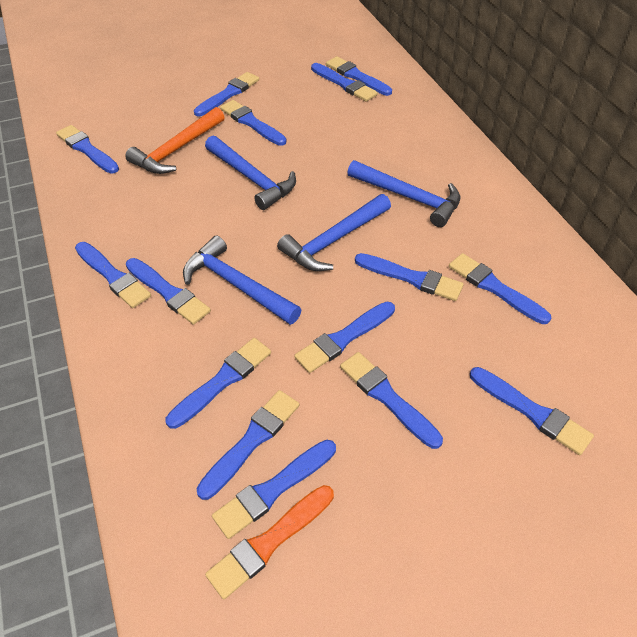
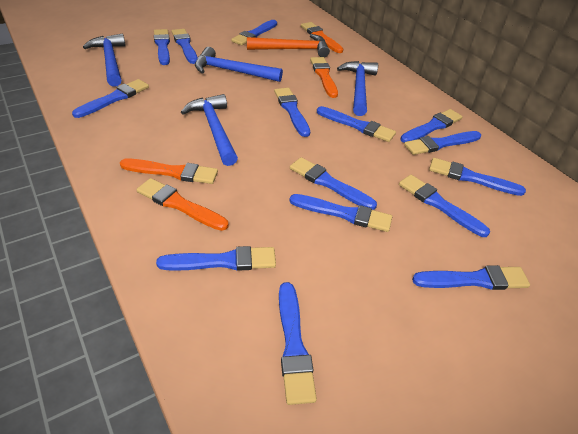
orange brush: 1 -> 4

